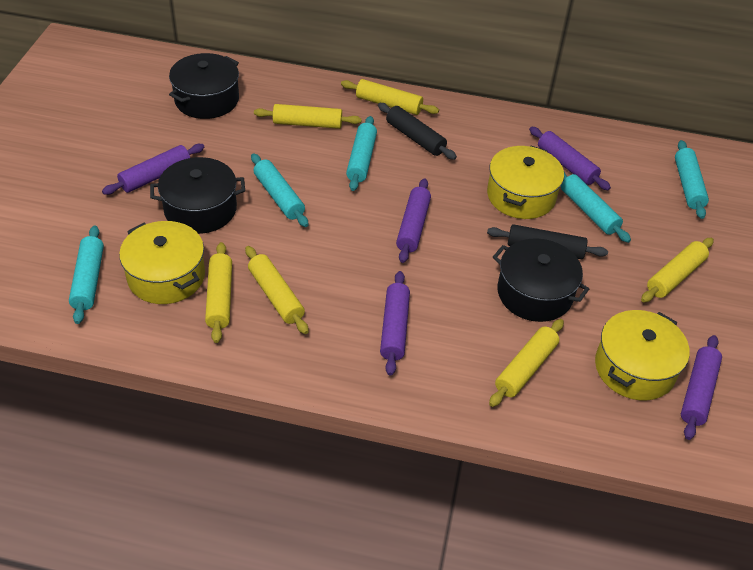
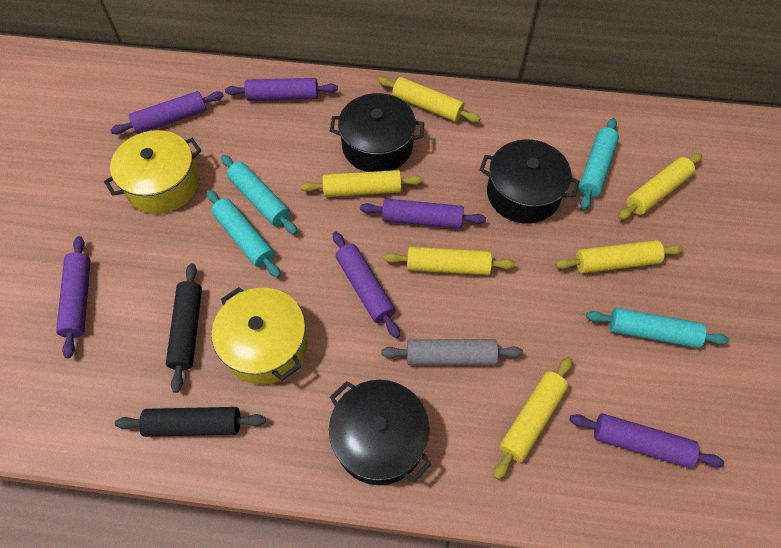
grey rolling pin: 0 -> 1
purple rolling pin: 5 -> 6
turquoise rolling pin: 5 -> 4
yellow pot: 3 -> 2

